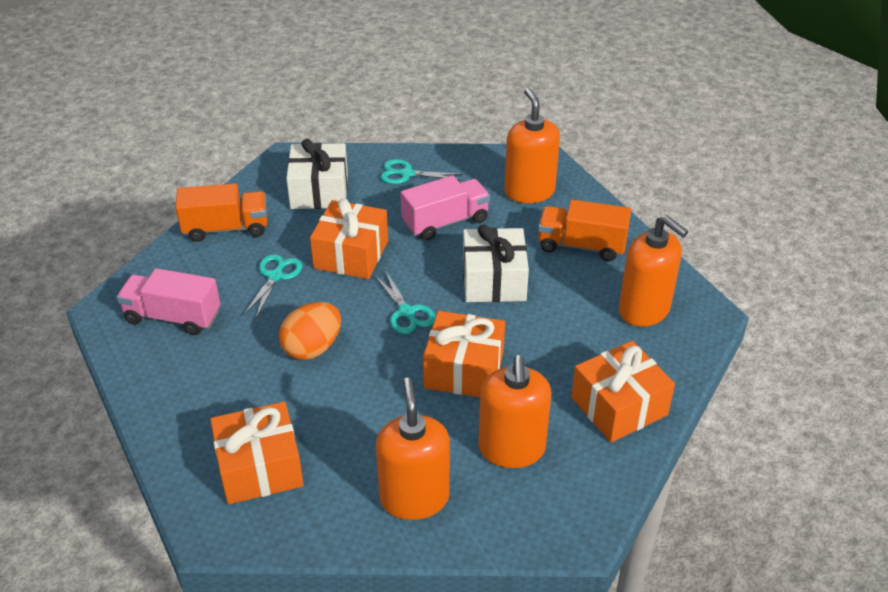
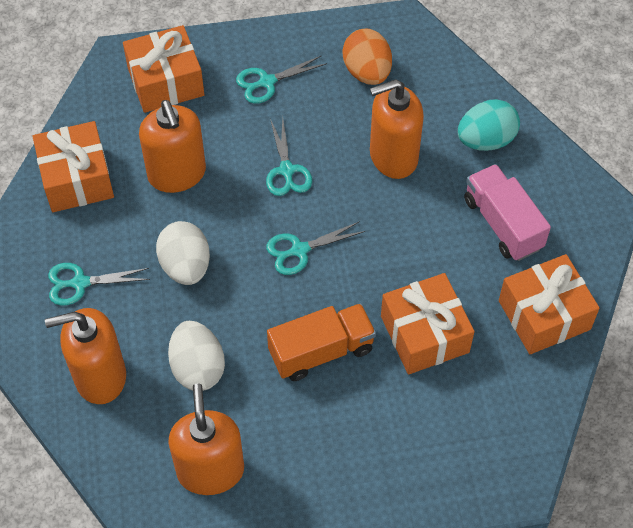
orange truck: 2 -> 1
pink truck: 2 -> 1
turquoise egg: 0 -> 1
turquoise scissors: 3 -> 4
white egg: 0 -> 2
white gift: 2 -> 0

